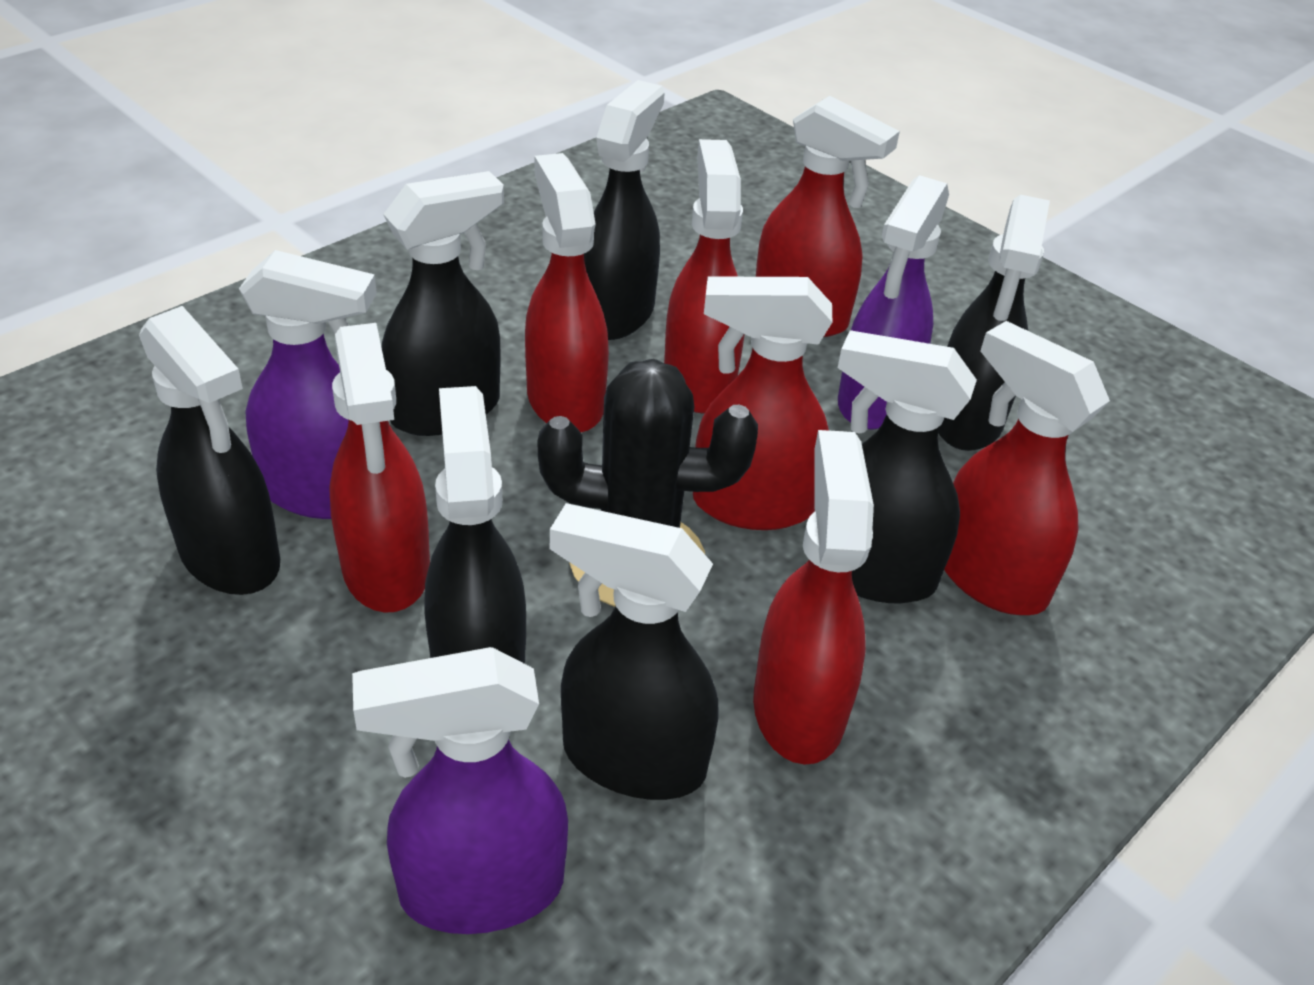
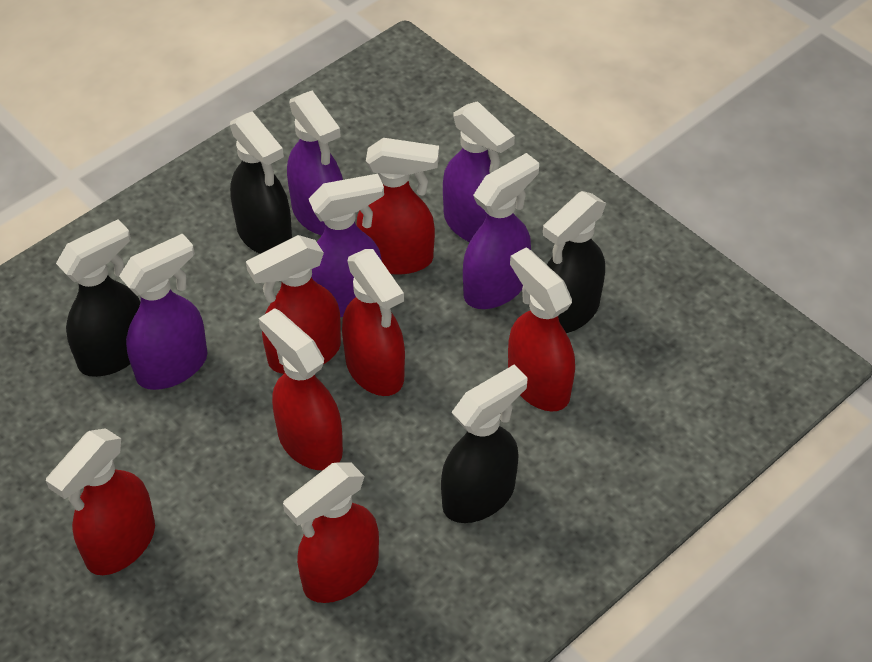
black cactus: 1 -> 0
black spray bottle: 7 -> 4
purple spray bottle: 3 -> 5

